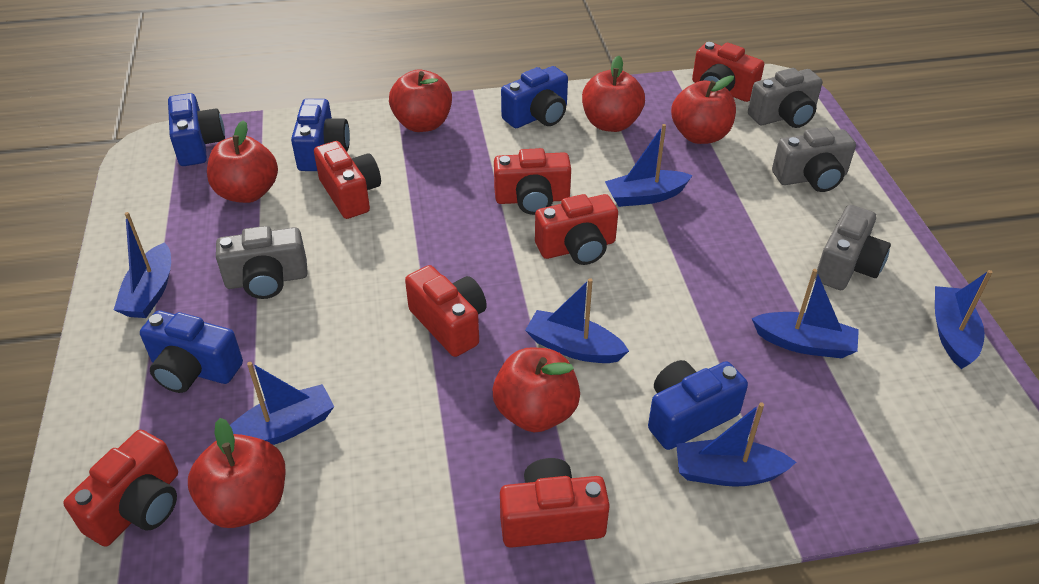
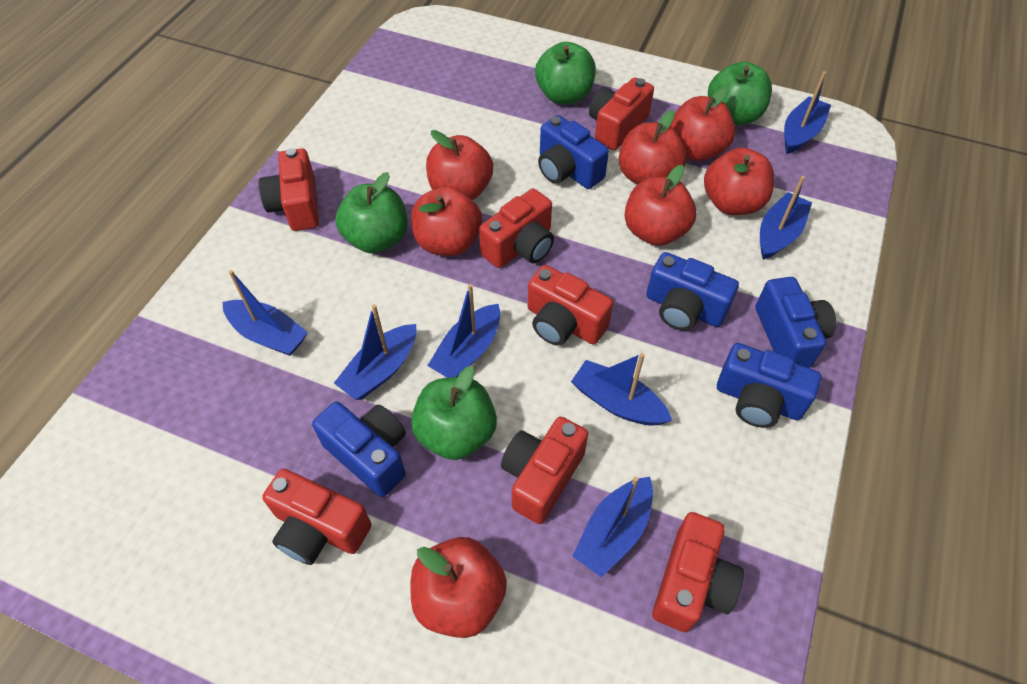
green apple: 0 -> 4
grey camera: 4 -> 0
red apple: 6 -> 7

